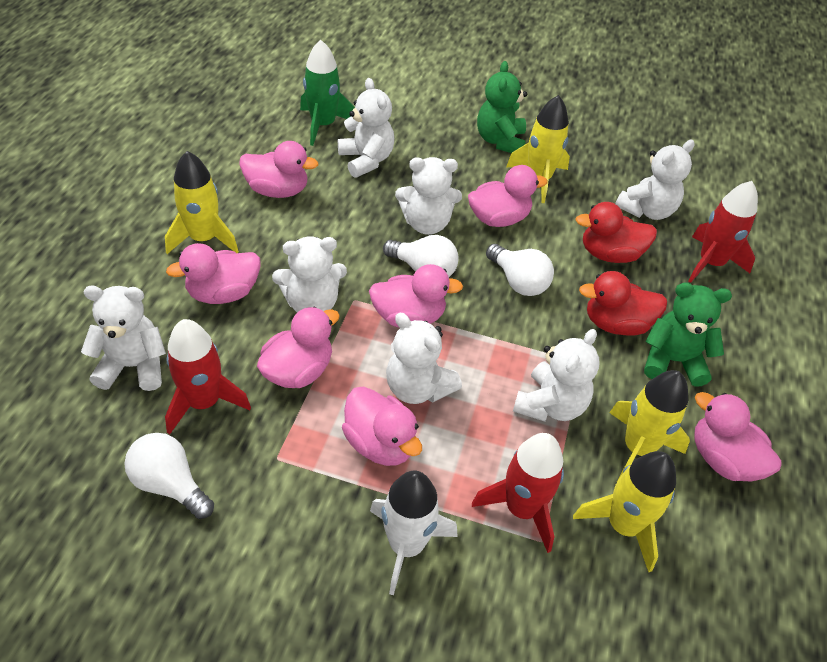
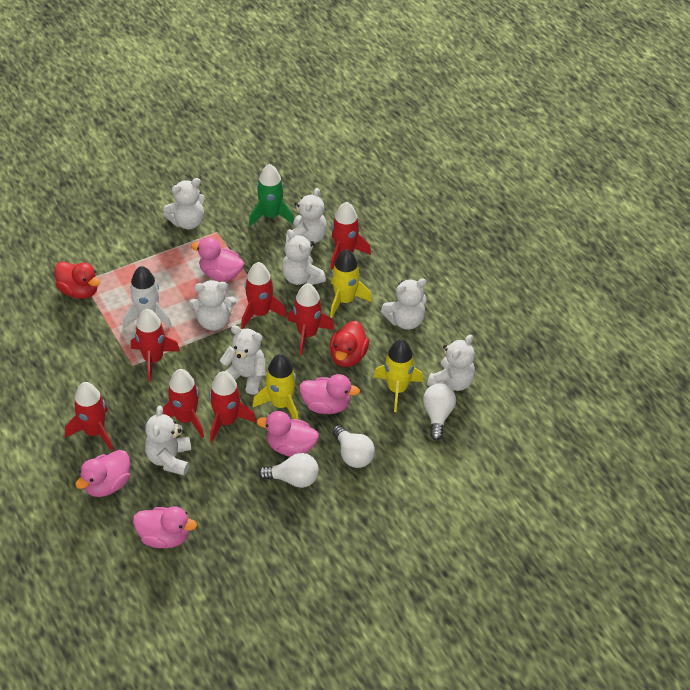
green teddy bear: 2 -> 0
pink duck: 7 -> 5
red rocket: 3 -> 7
white teddy bear: 7 -> 8
yellow rocket: 4 -> 3

